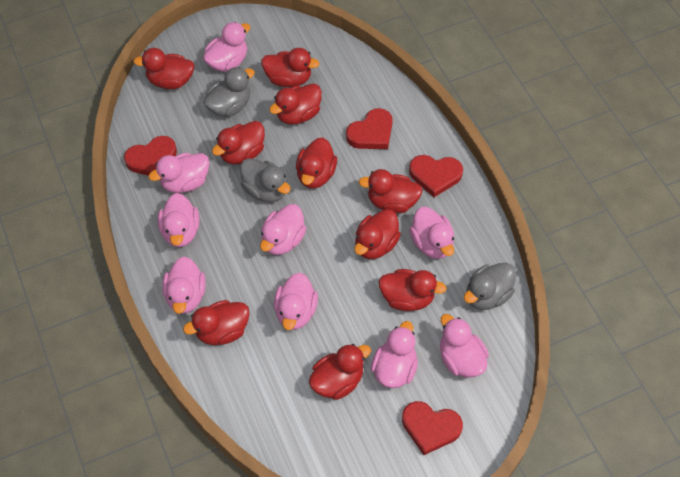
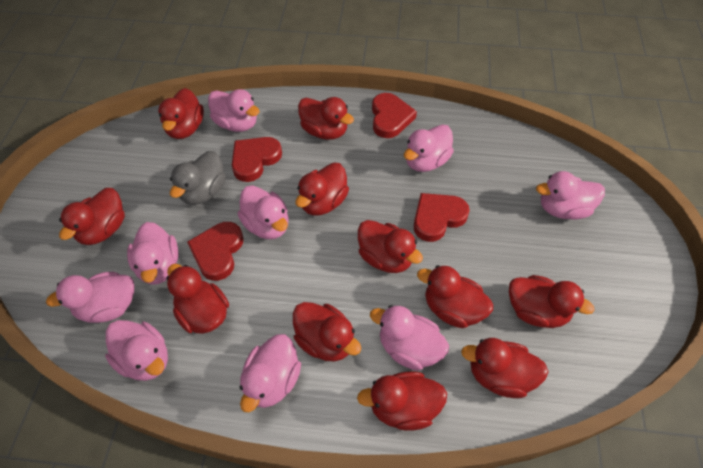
grey duck: 3 -> 1
red duck: 10 -> 11

